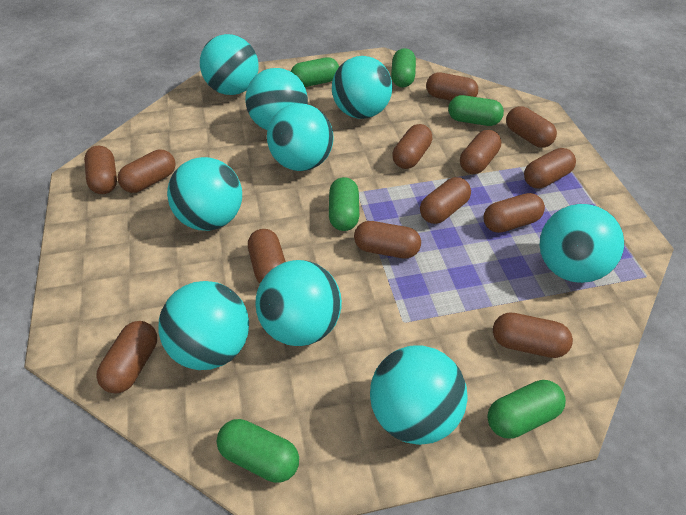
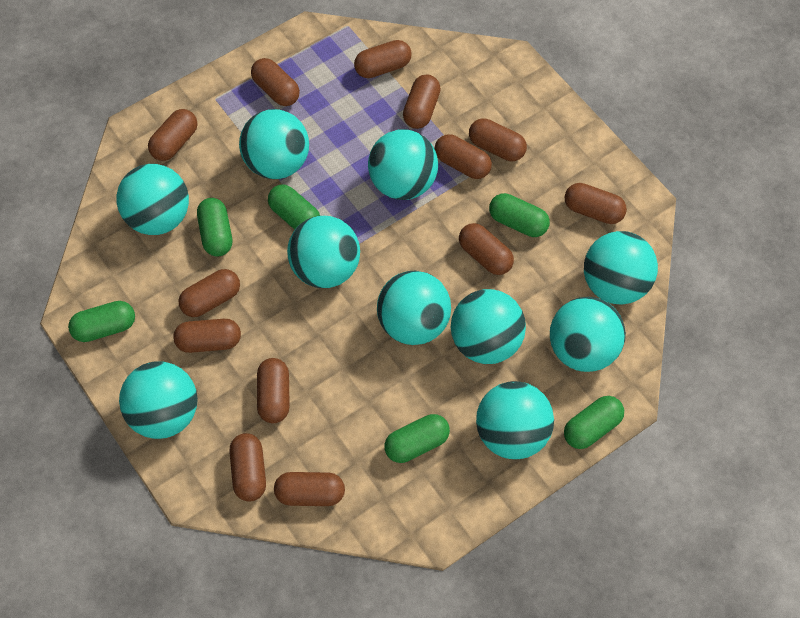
turquoise ball: 9 -> 10

